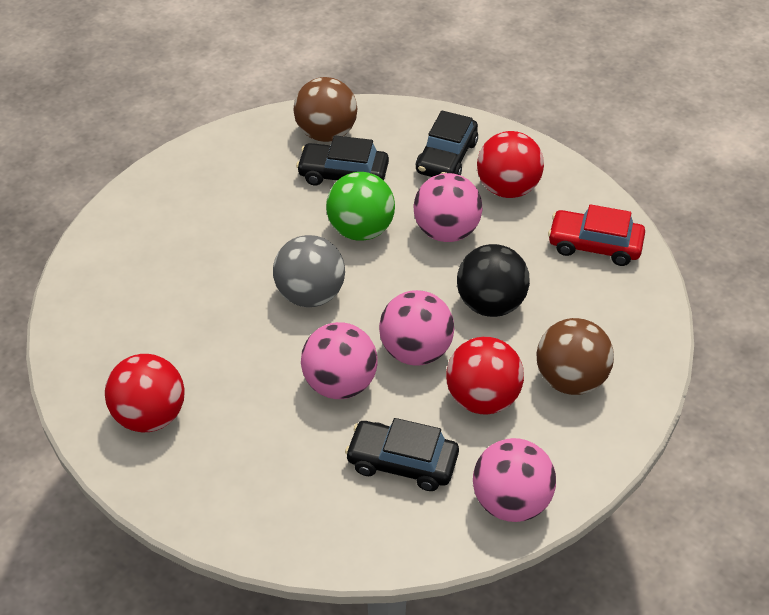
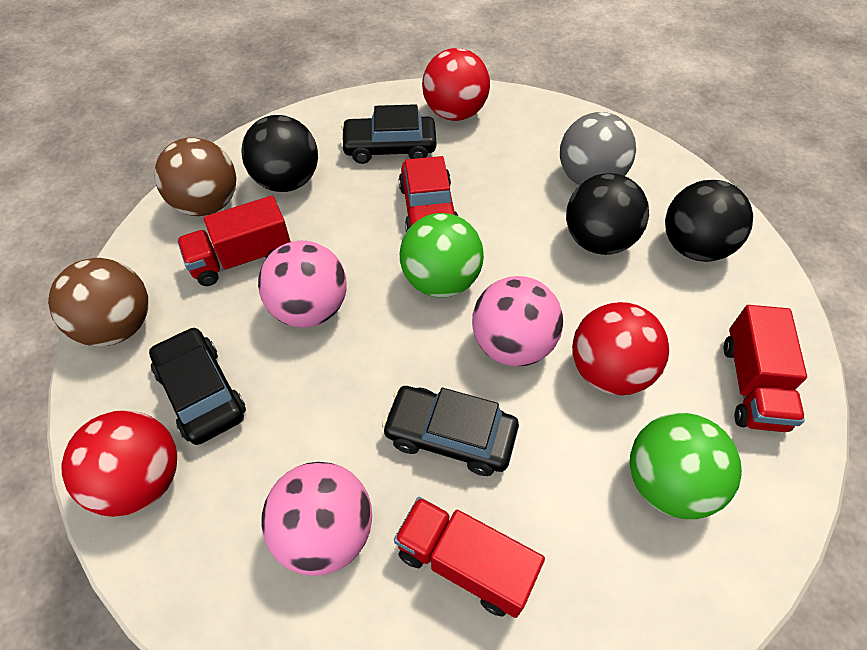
black ball: 1 -> 3
green ball: 1 -> 2
pink ball: 4 -> 3
red truck: 0 -> 3

